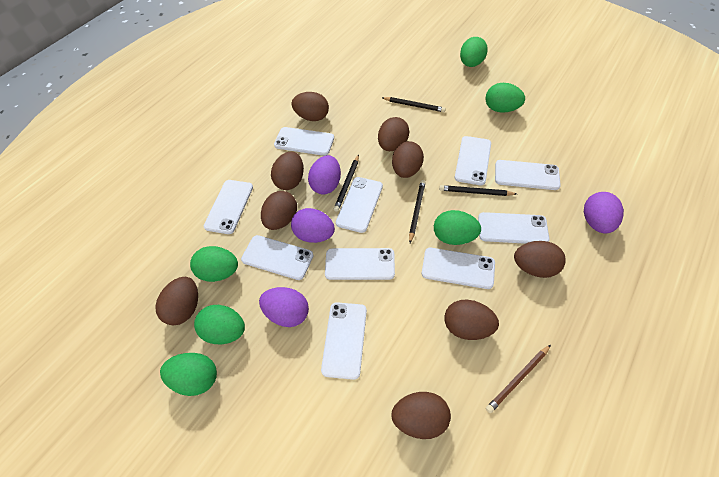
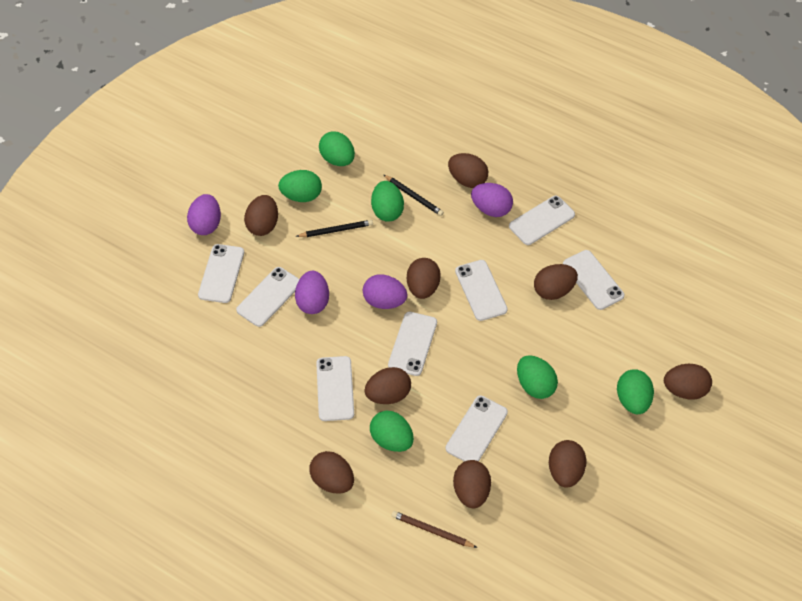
black pencil: 4 -> 2
white phone: 10 -> 8

